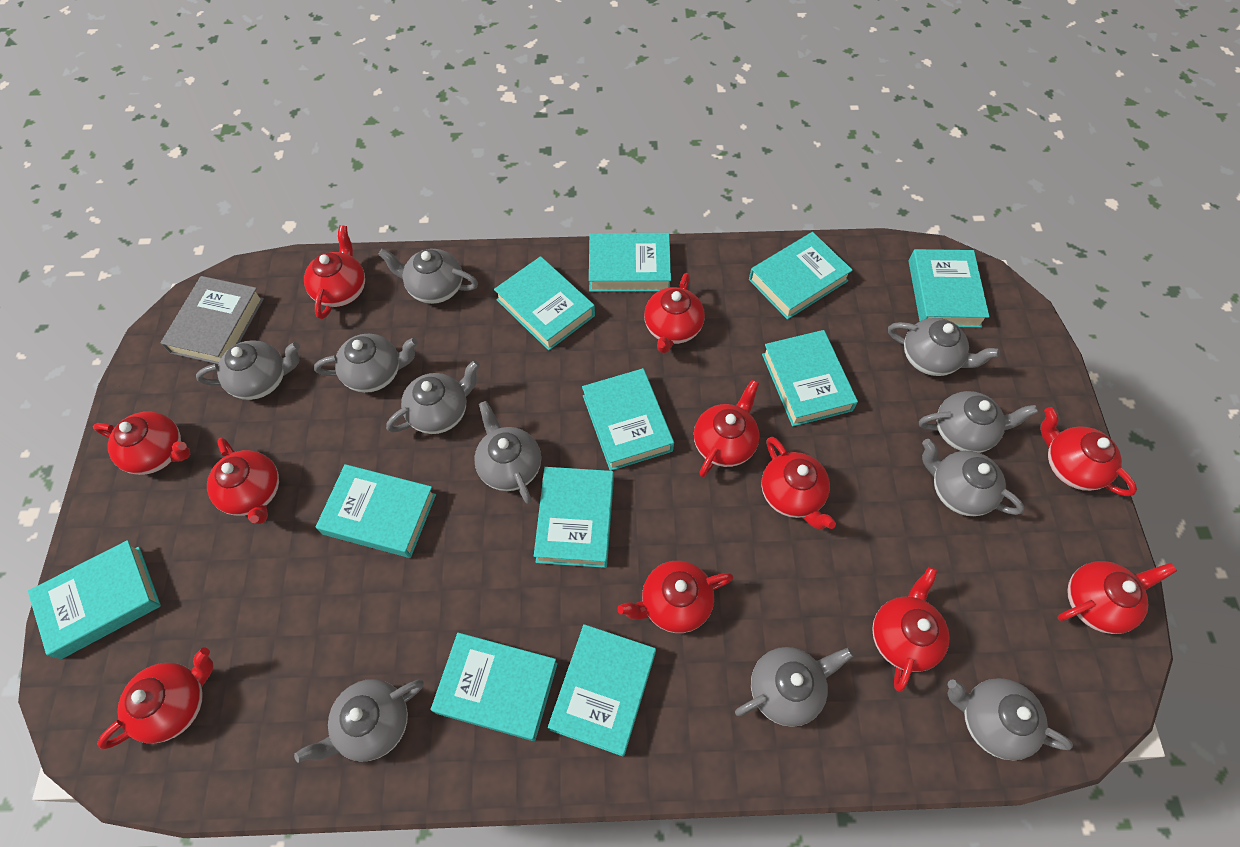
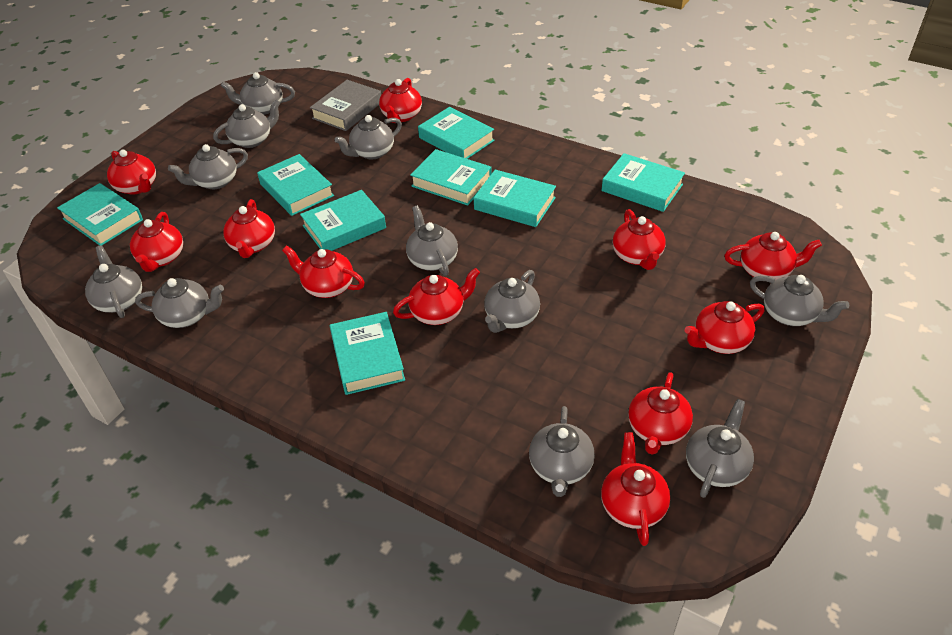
turquoise book: 11 -> 8

